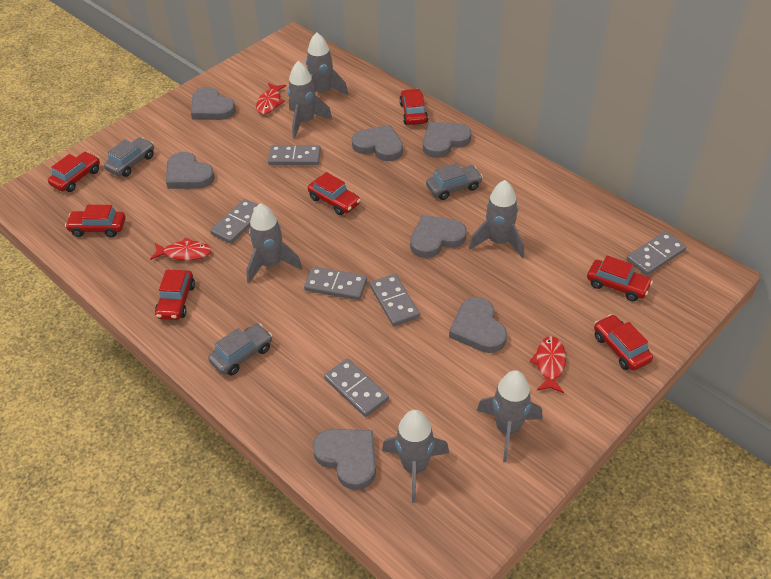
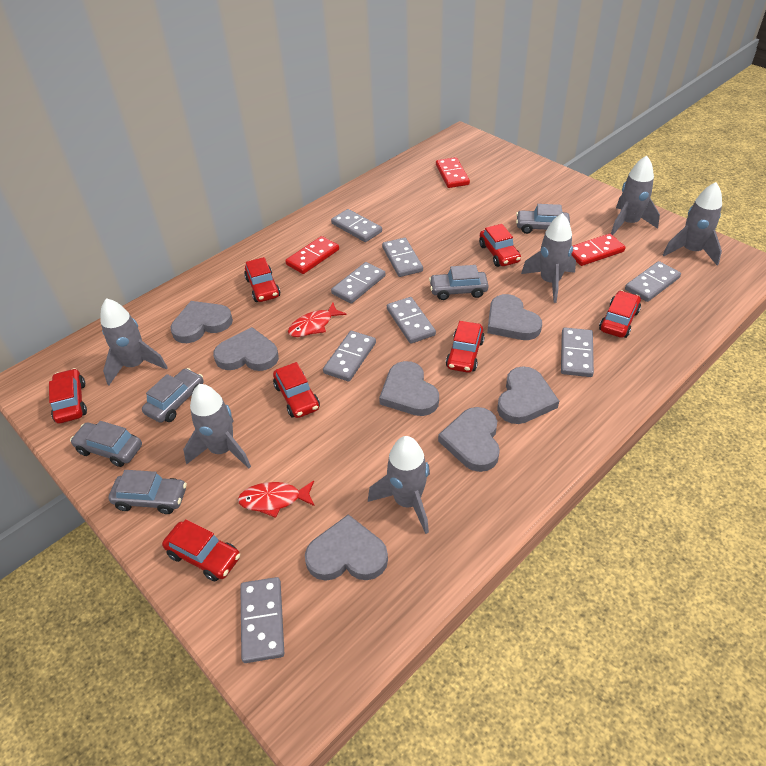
grey car: 3 -> 5
grey domino: 6 -> 8
red domino: 0 -> 3
red fish: 3 -> 2

